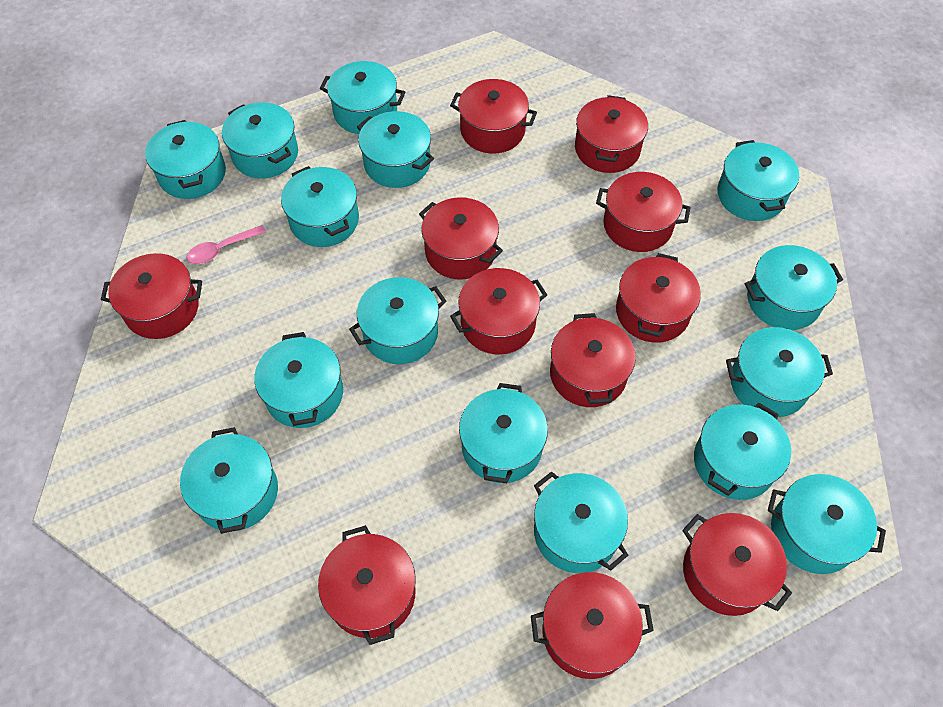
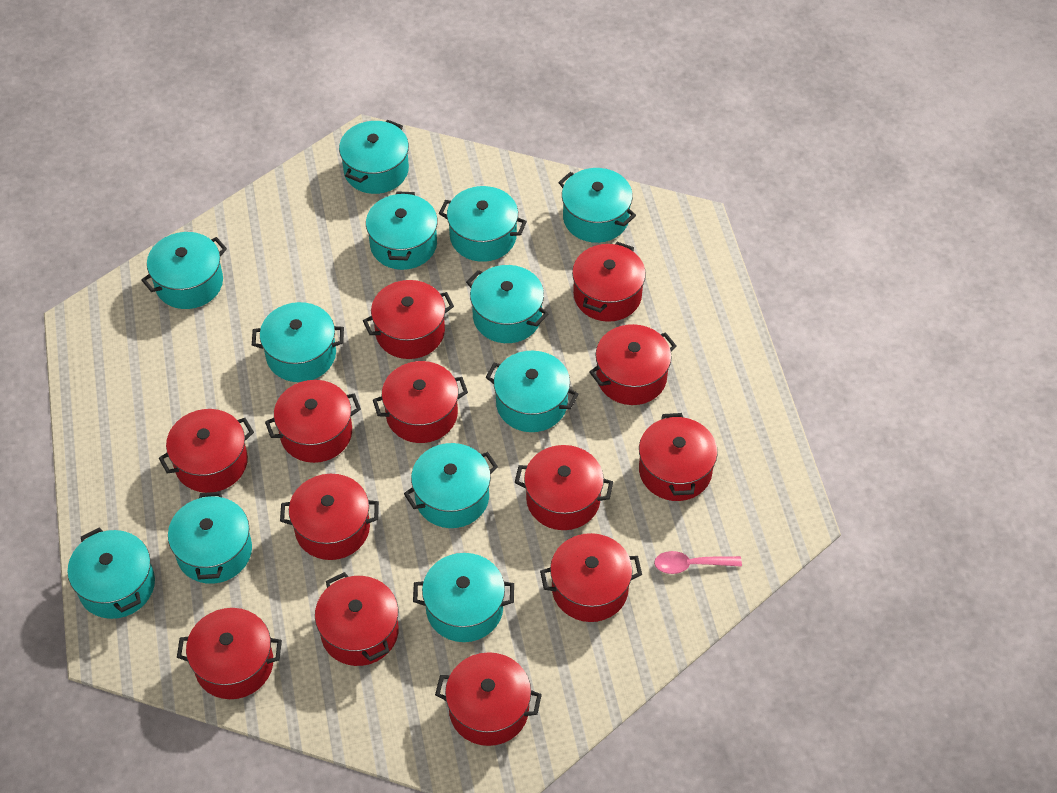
red pot: 11 -> 13
turquoise pot: 15 -> 12

